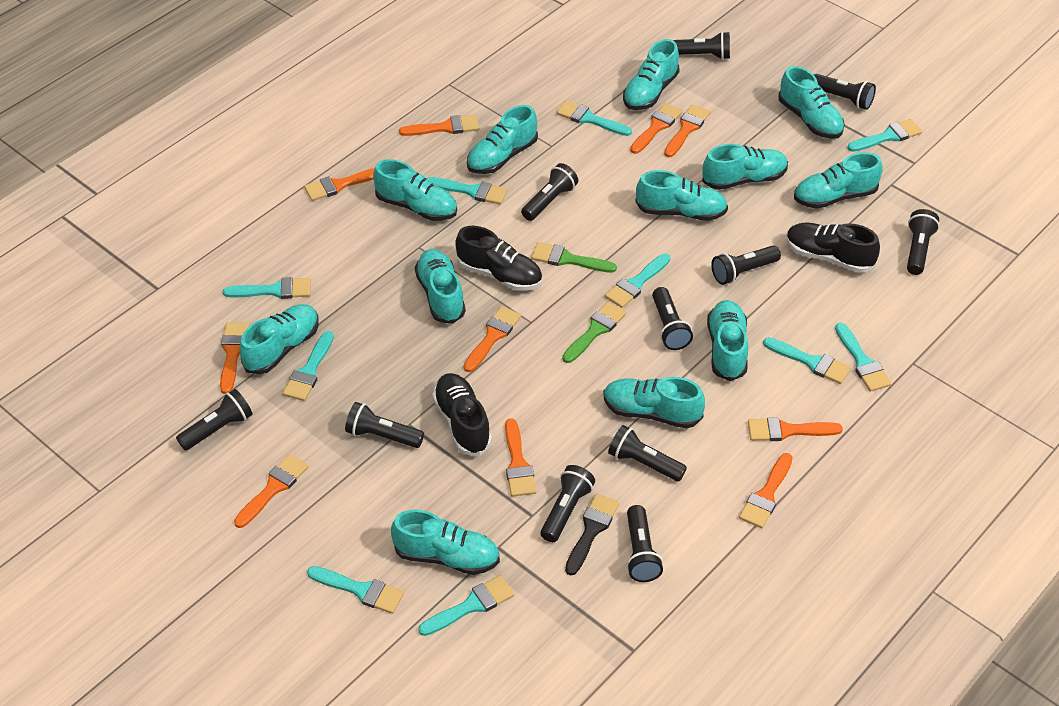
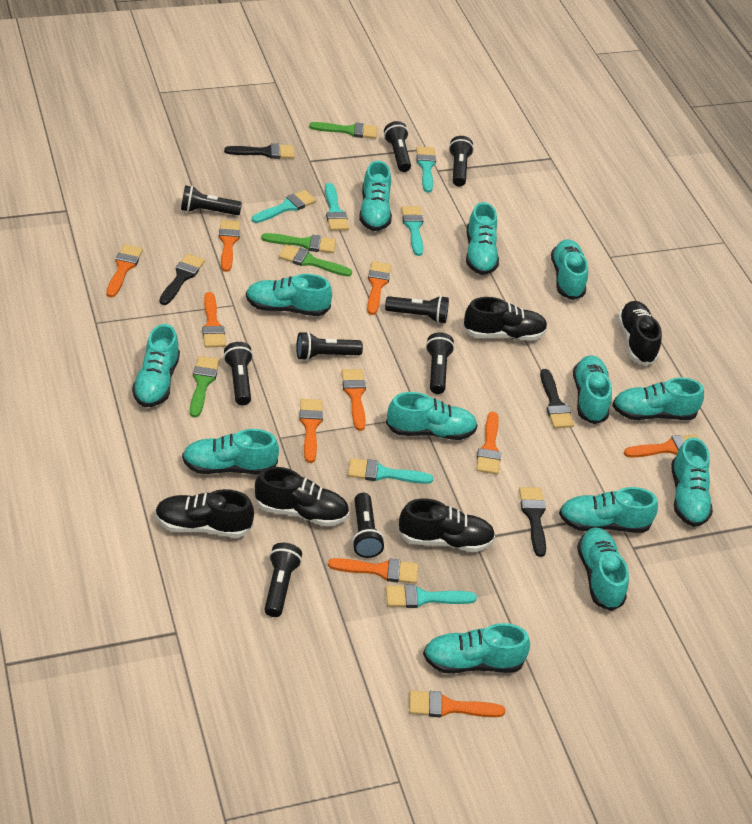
black brush: 1 -> 4
black flashlight: 11 -> 9
black shoe: 3 -> 5
green brush: 2 -> 4
turquoise brush: 10 -> 6
turquoise shoe: 12 -> 13

